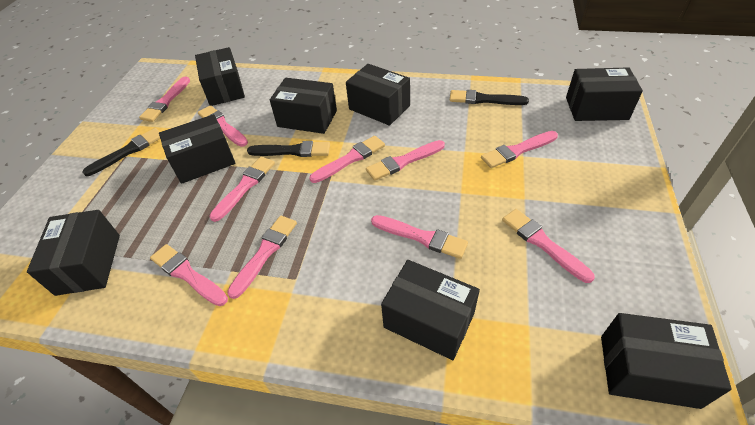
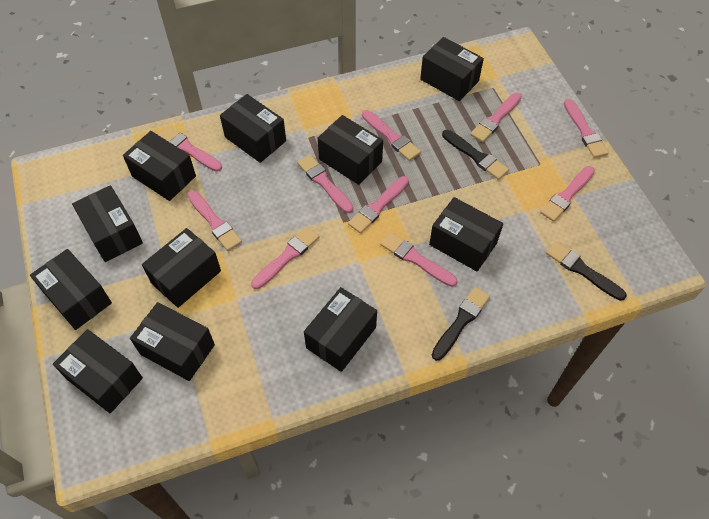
black box: 8 -> 11

